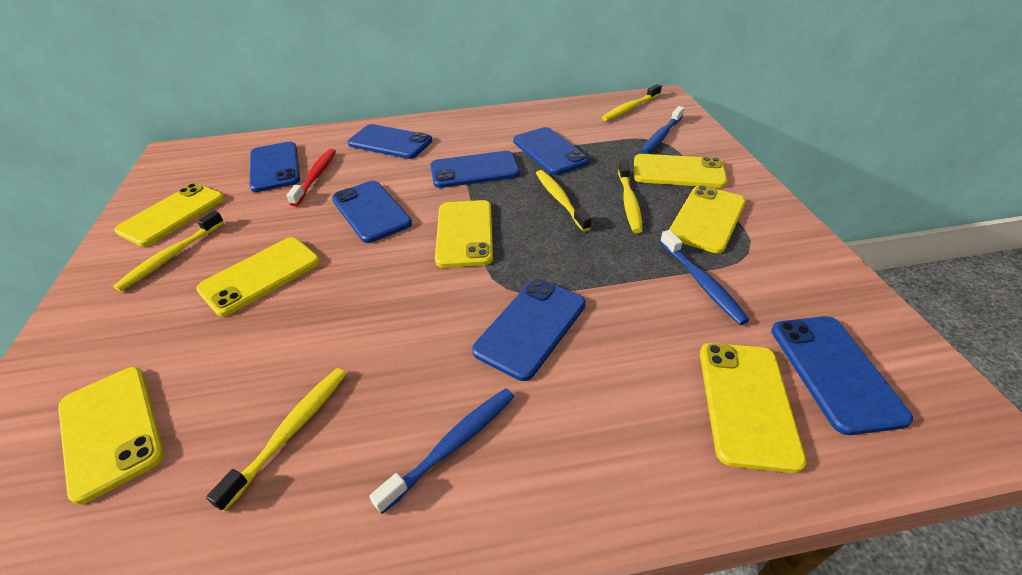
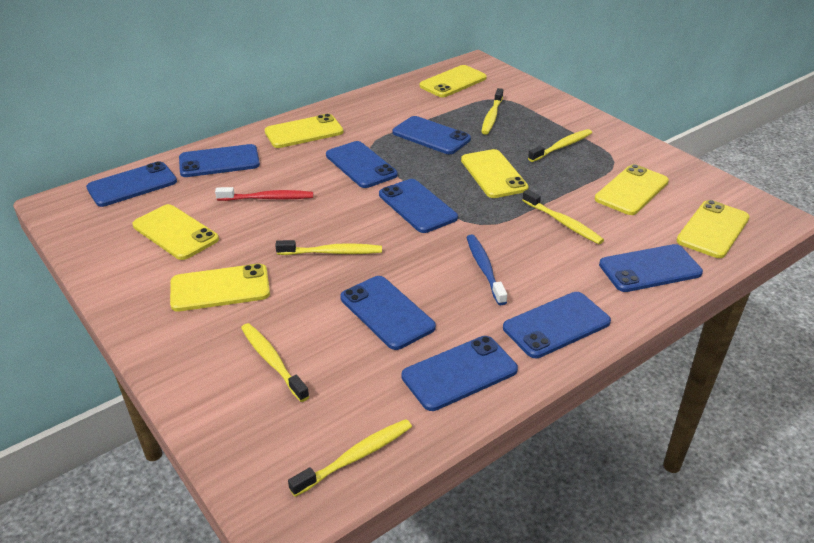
blue phone: 7 -> 9
blue toothbrush: 3 -> 1
yellow toothbrush: 5 -> 6

